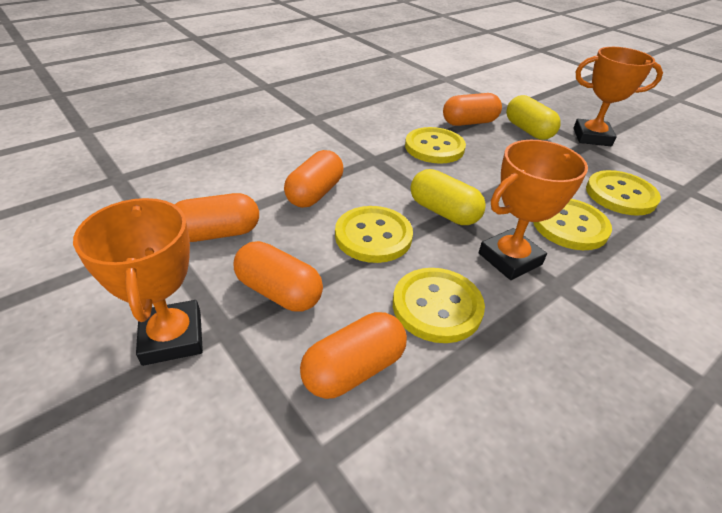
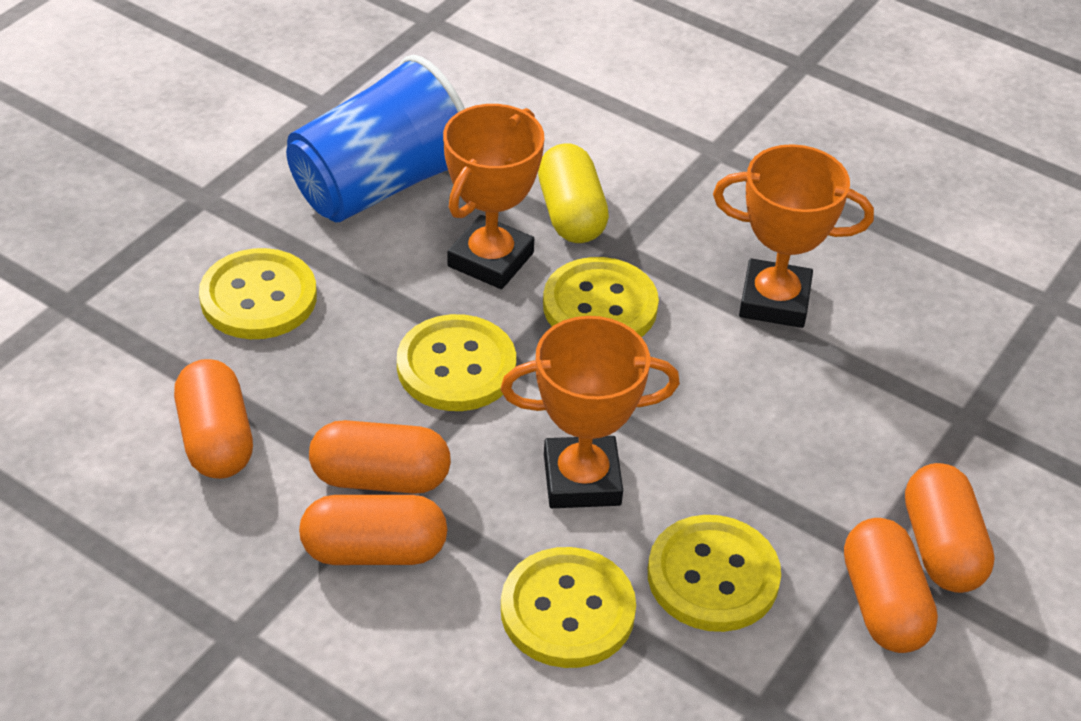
blue cup: 0 -> 1
yellow capsule: 2 -> 1

